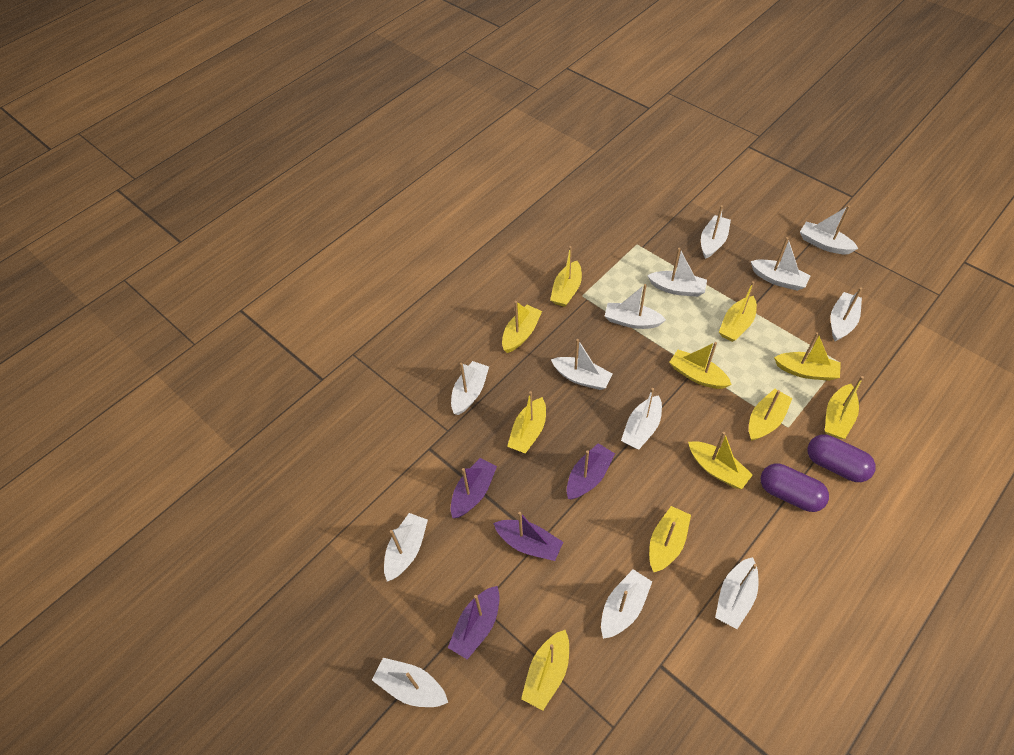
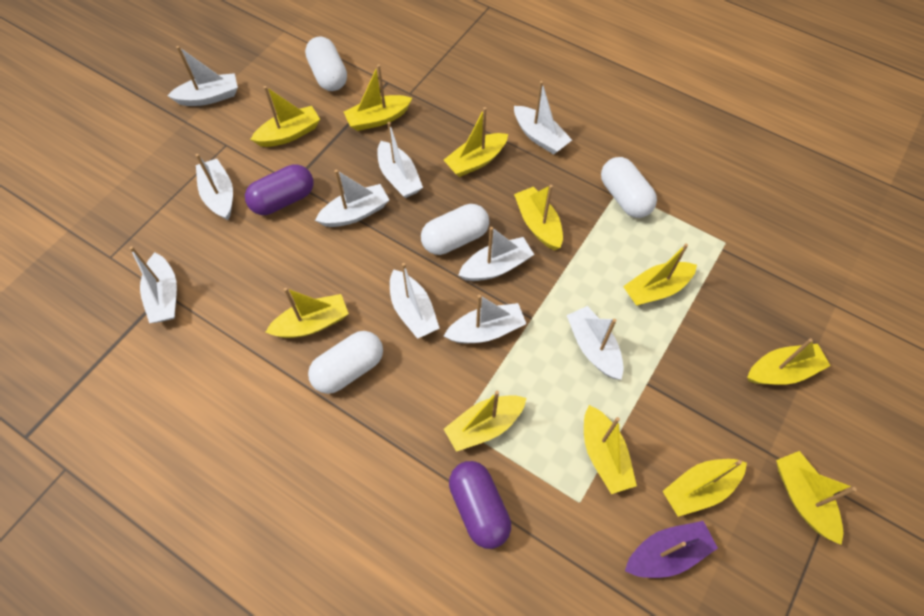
purple boat: 4 -> 1
white boat: 13 -> 10
white capsule: 0 -> 4

